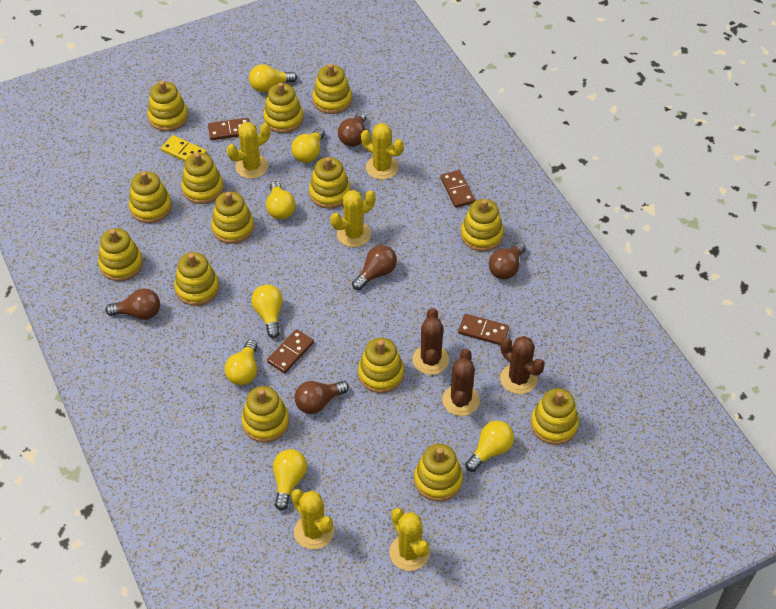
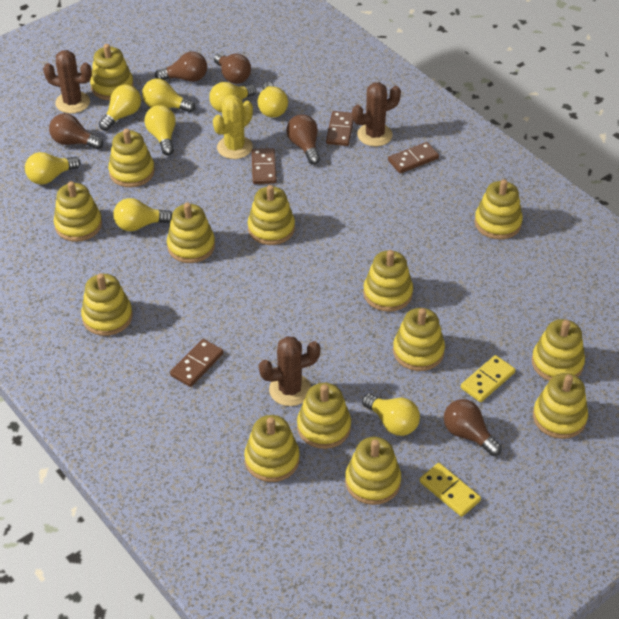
yellow cactus: 5 -> 1
yellow domino: 1 -> 2
yellow light bulb: 7 -> 8

